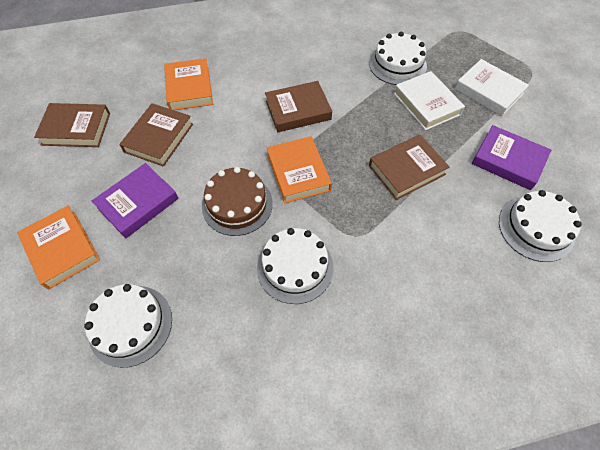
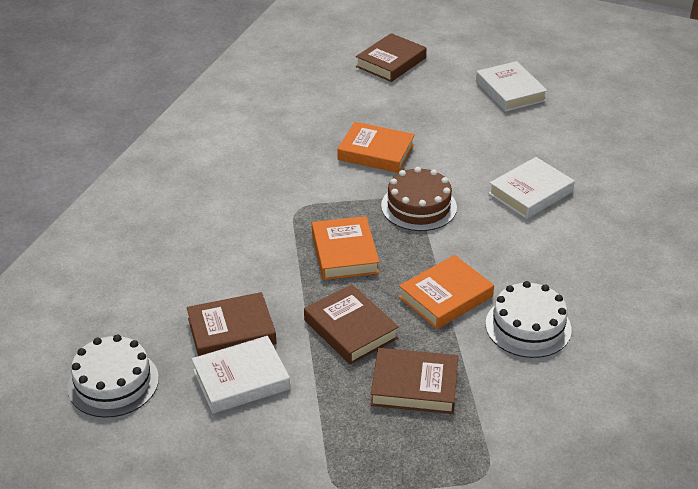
purple book: 2 -> 0
white book: 2 -> 3
white cake: 4 -> 2

